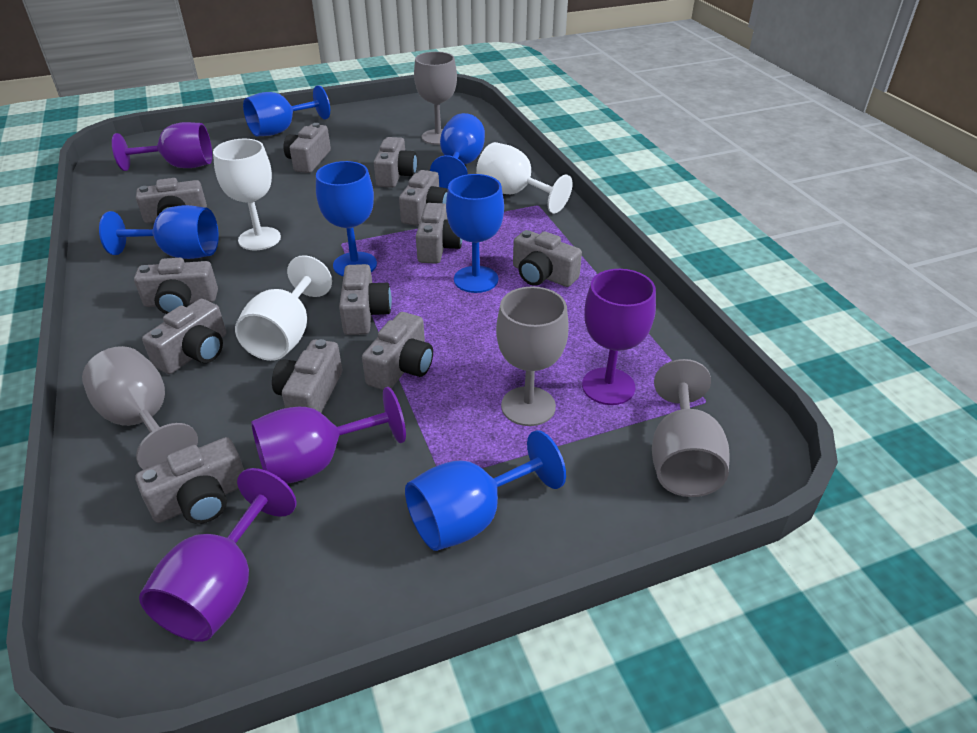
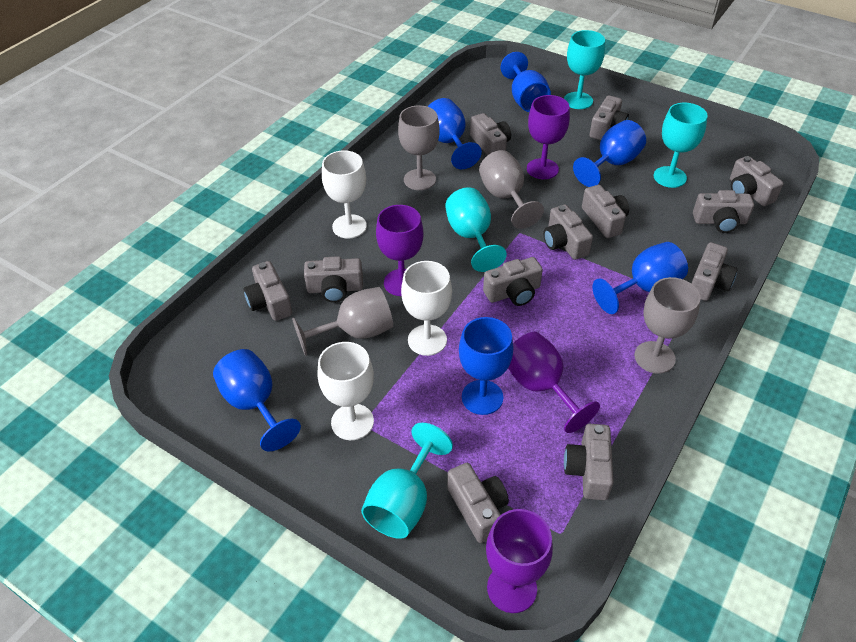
turquoise goblet: 0 -> 4

